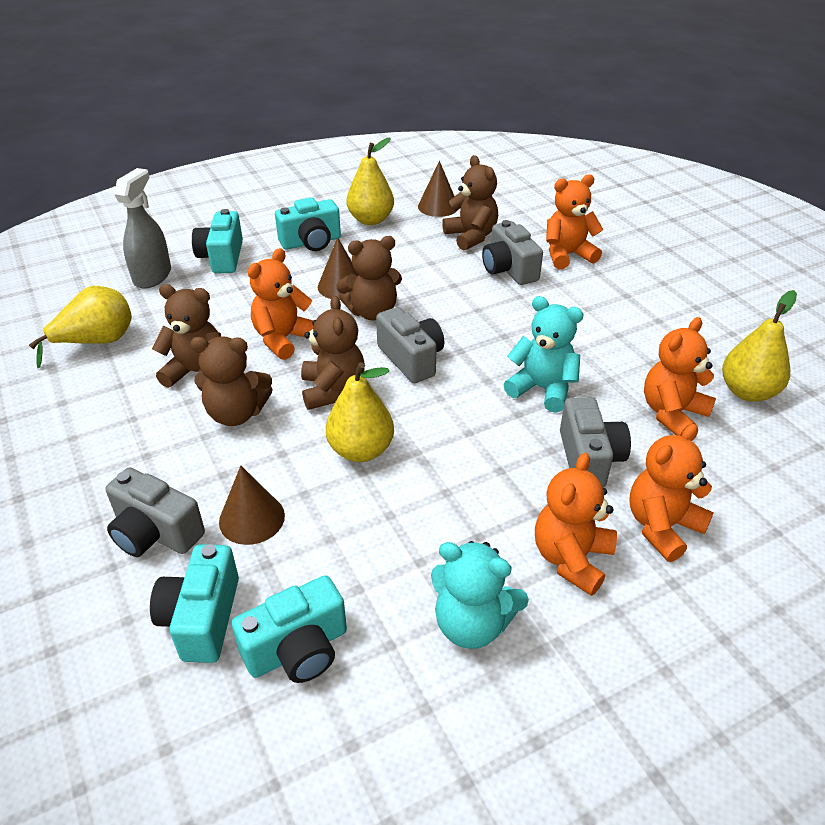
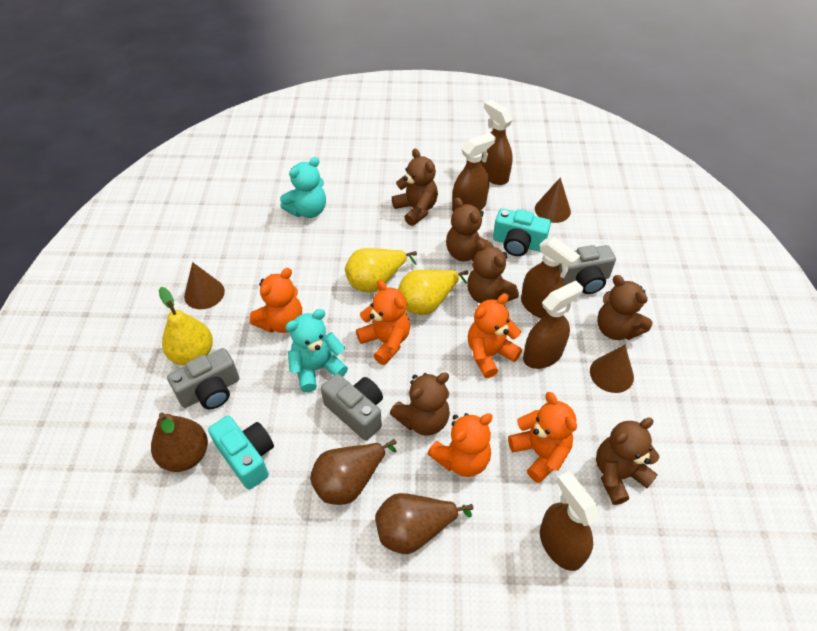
brown pear: 0 -> 3
brown spray bottle: 0 -> 5
brown teddy bear: 5 -> 6
grey camera: 4 -> 3
grey spray bottle: 1 -> 0
turquoise camera: 4 -> 2
yellow pear: 4 -> 3

